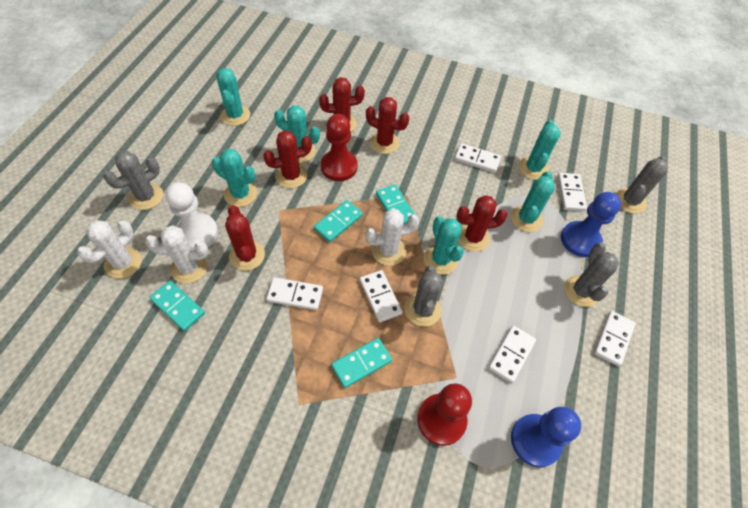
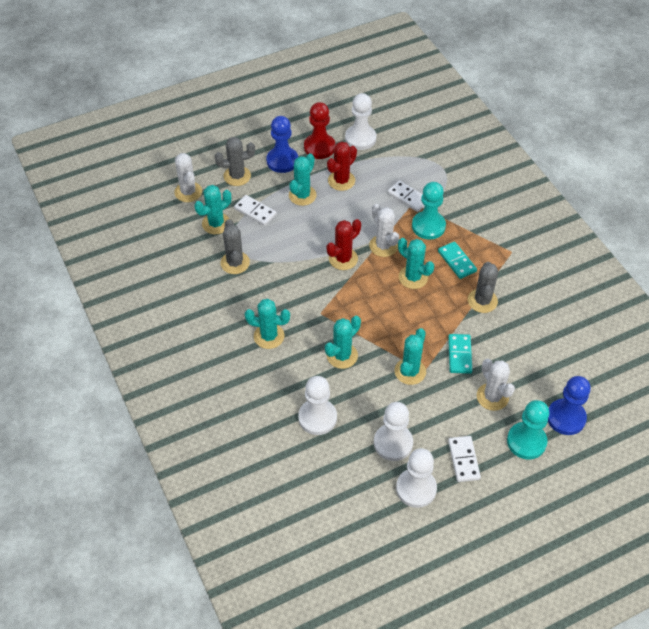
grey cactus: 4 -> 3
red cactus: 5 -> 2
red pawn: 2 -> 1
turquoise domino: 4 -> 2
turquoise pawn: 0 -> 2
white domino: 6 -> 3
white pawn: 1 -> 4

